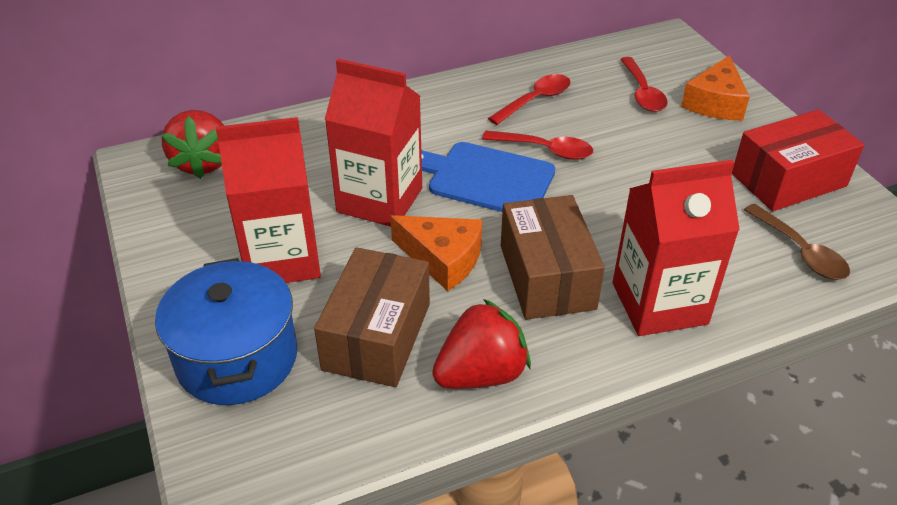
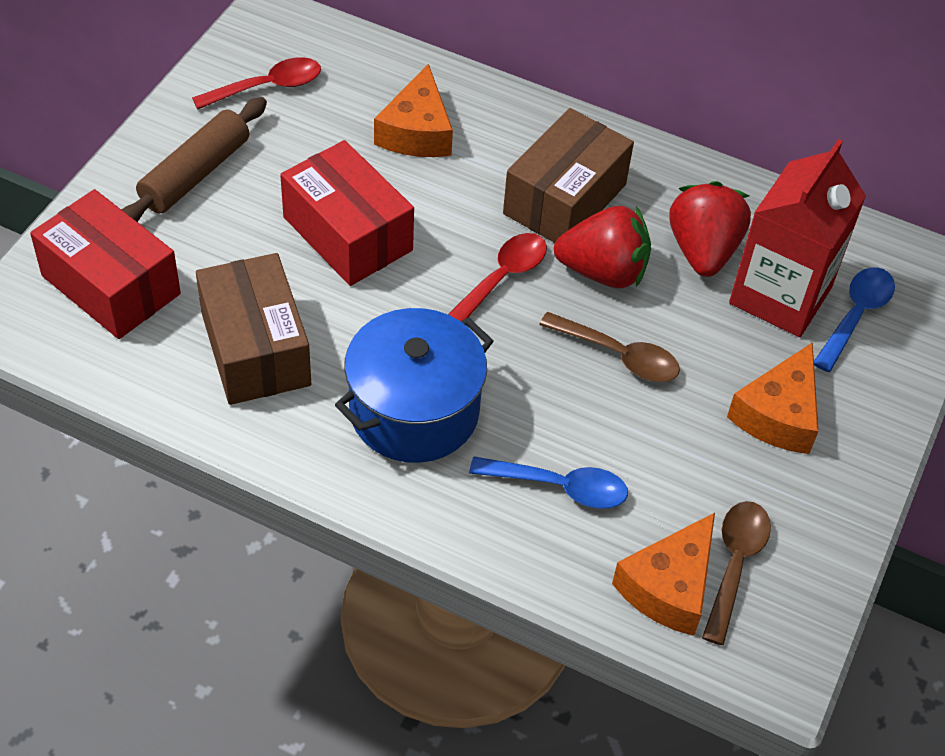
blue cutting board: 1 -> 0
blue spoon: 0 -> 2
brown rolling pin: 0 -> 1
brown spoon: 1 -> 2
orange cheese: 2 -> 3
red box: 1 -> 2
red carton: 3 -> 1
red spoon: 3 -> 2

